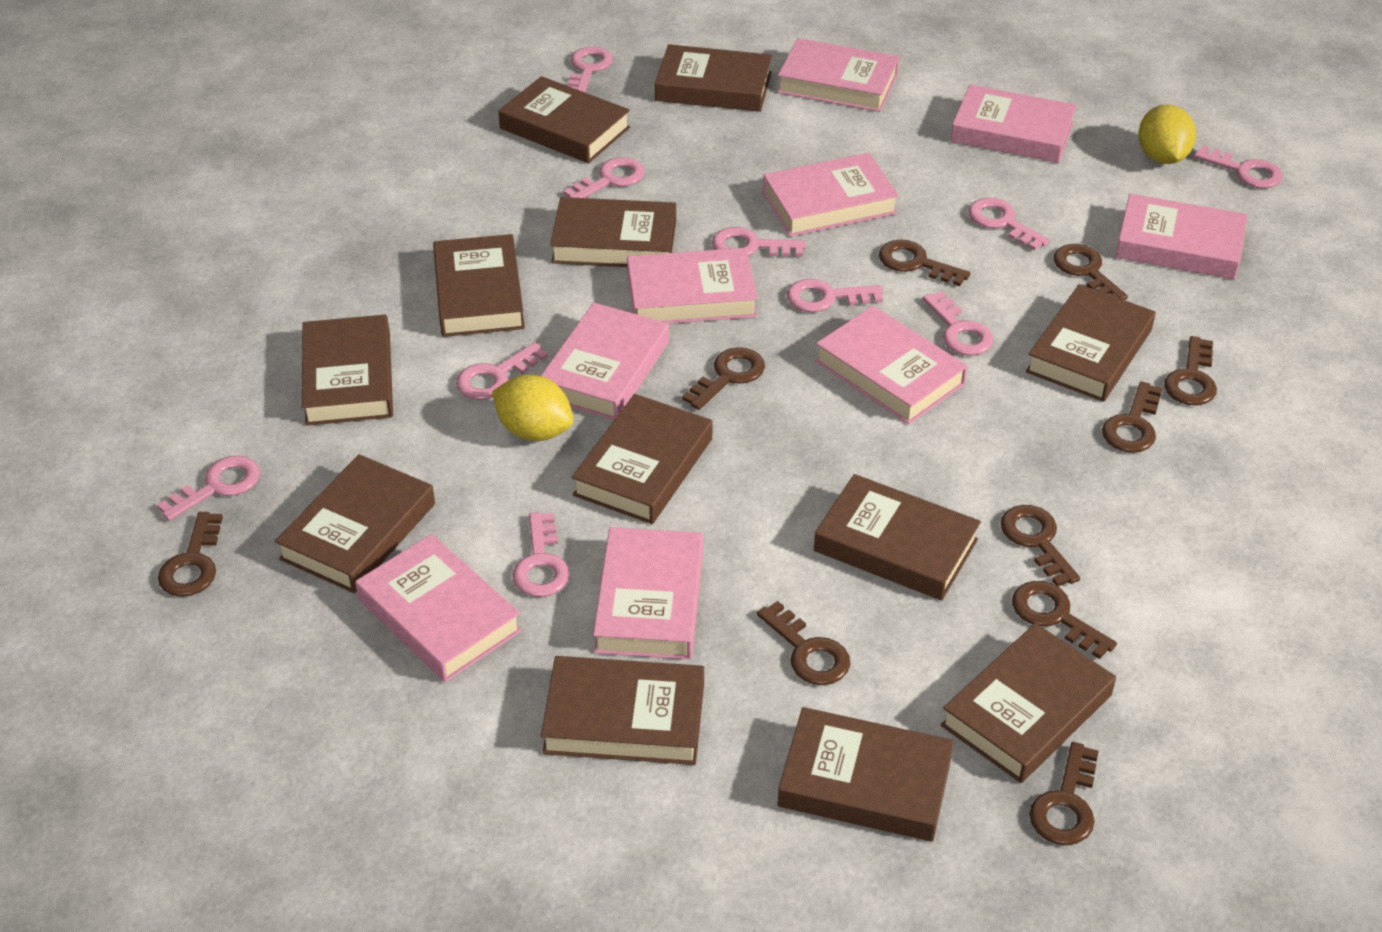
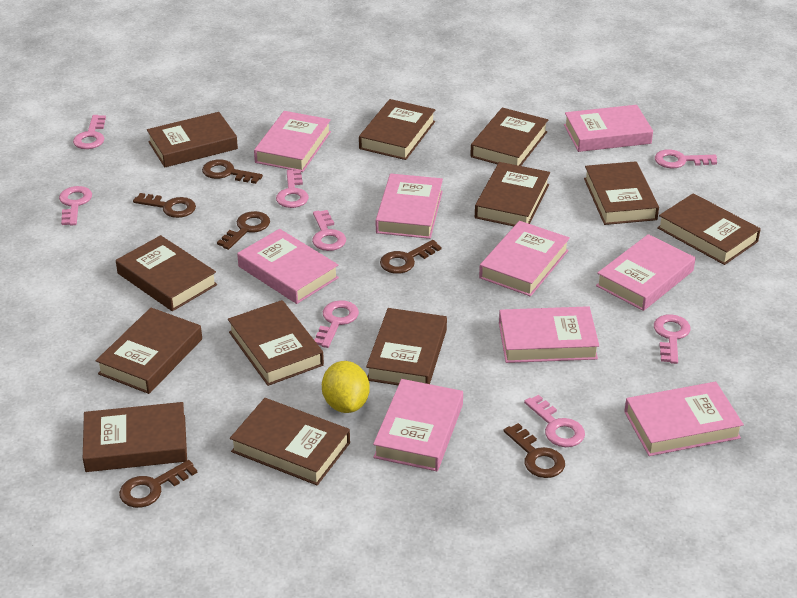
brown key: 10 -> 6
pink key: 10 -> 8
yellow lemon: 2 -> 1

